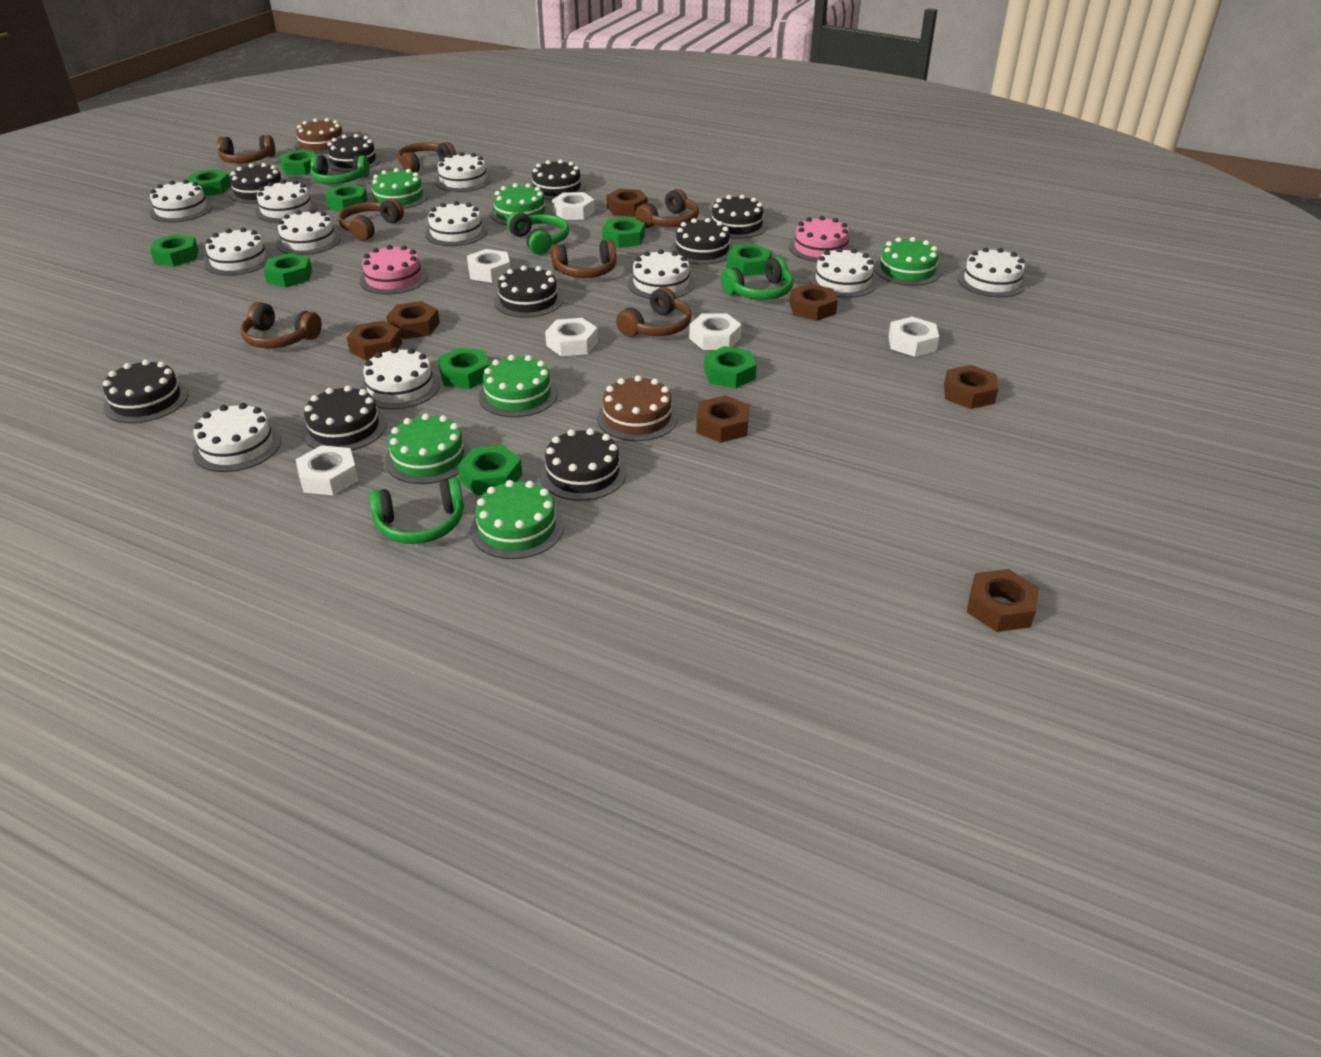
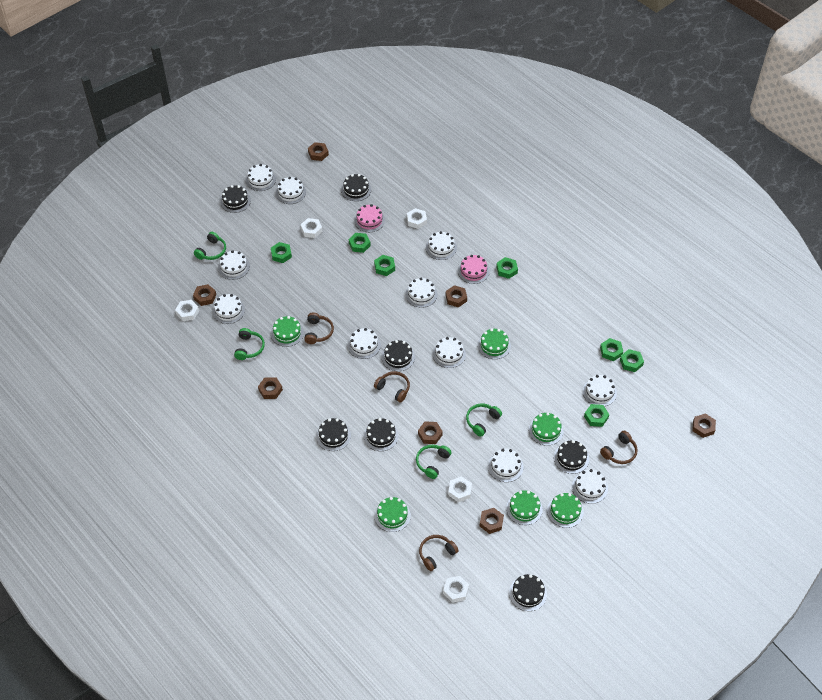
black cake: 9 -> 7
brown cake: 2 -> 0
brown headphones: 7 -> 4
green nut: 10 -> 7
white nut: 6 -> 5

